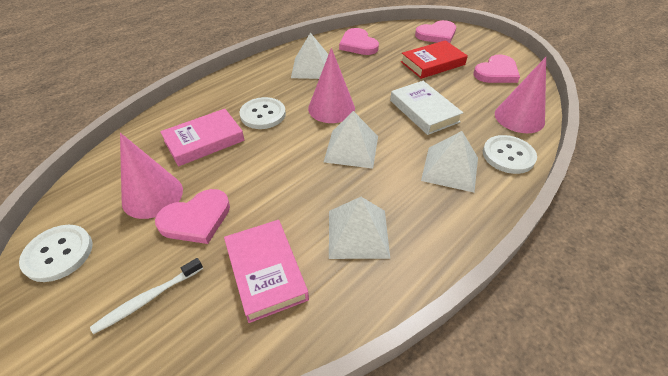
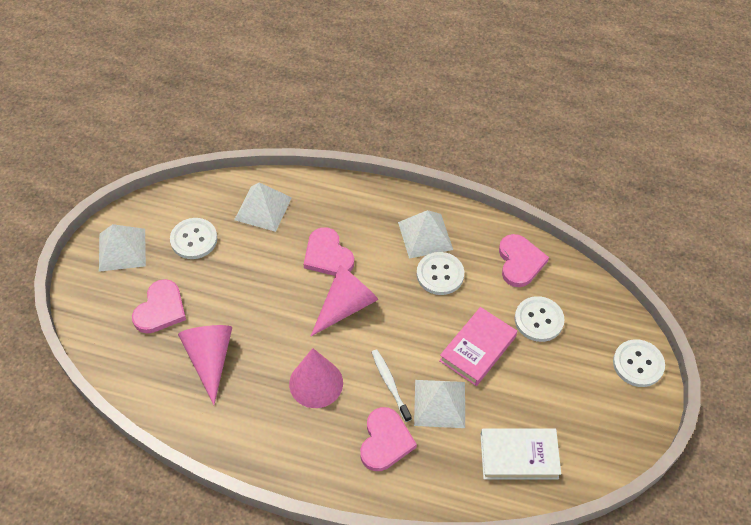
pink book: 2 -> 1
red book: 1 -> 0
white button: 3 -> 4

